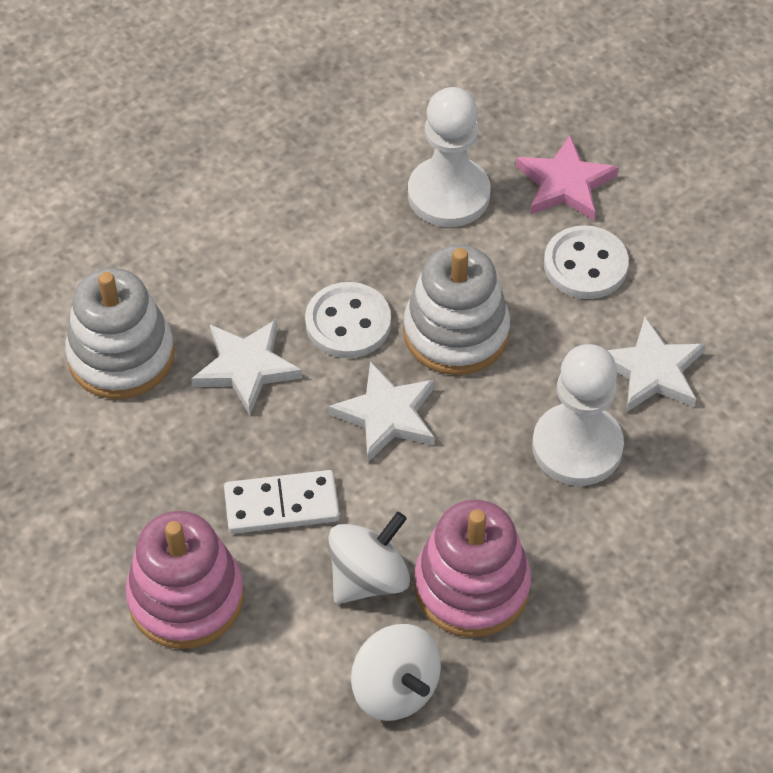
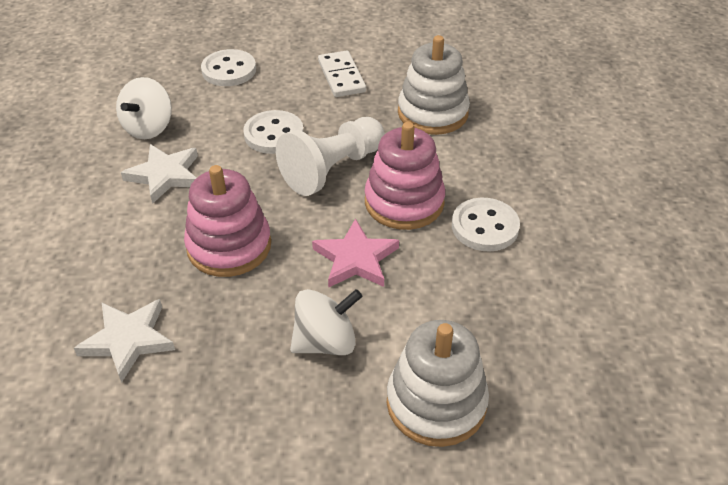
white button: 2 -> 3
white pawn: 2 -> 1
white star: 3 -> 2

